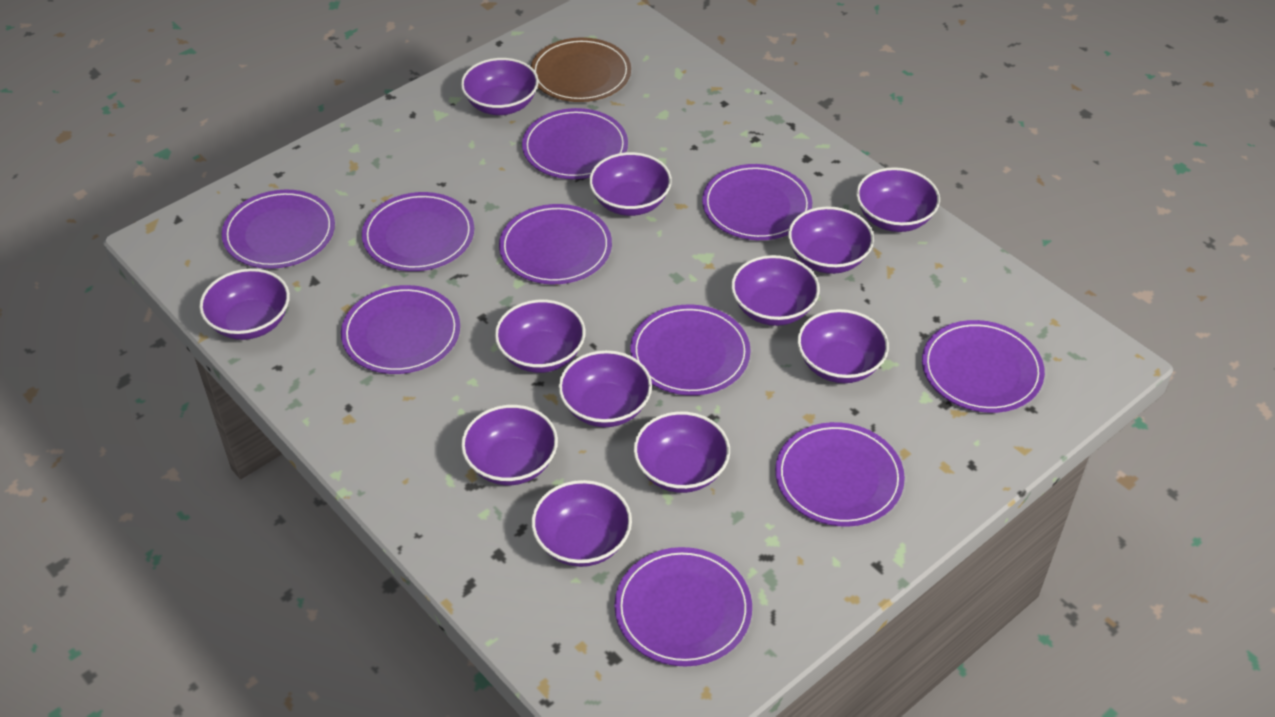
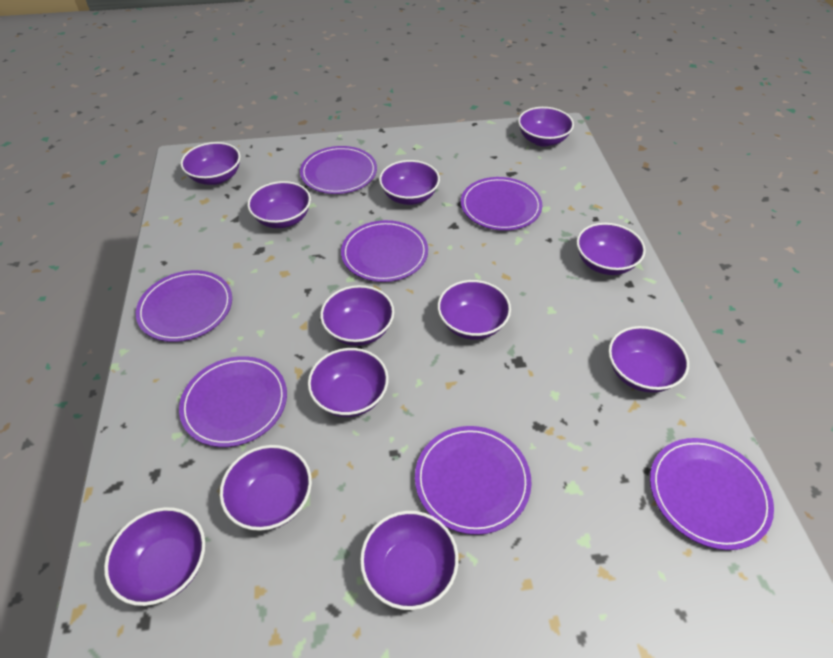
brown plate: 1 -> 0
purple plate: 10 -> 7

